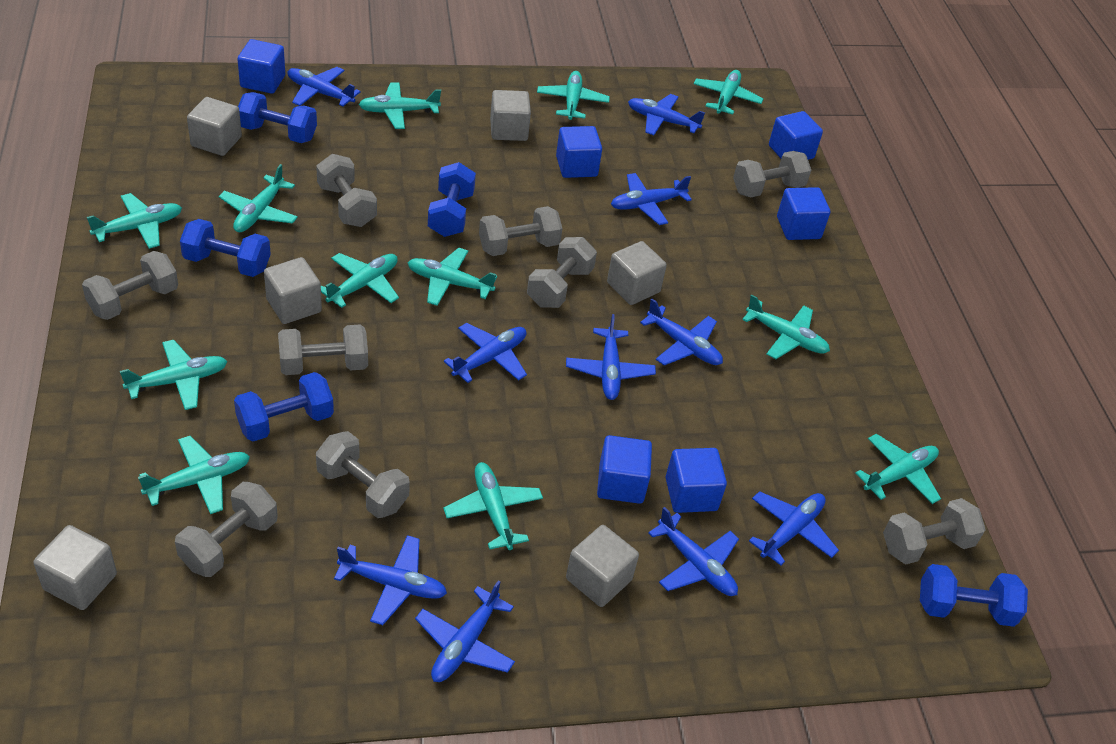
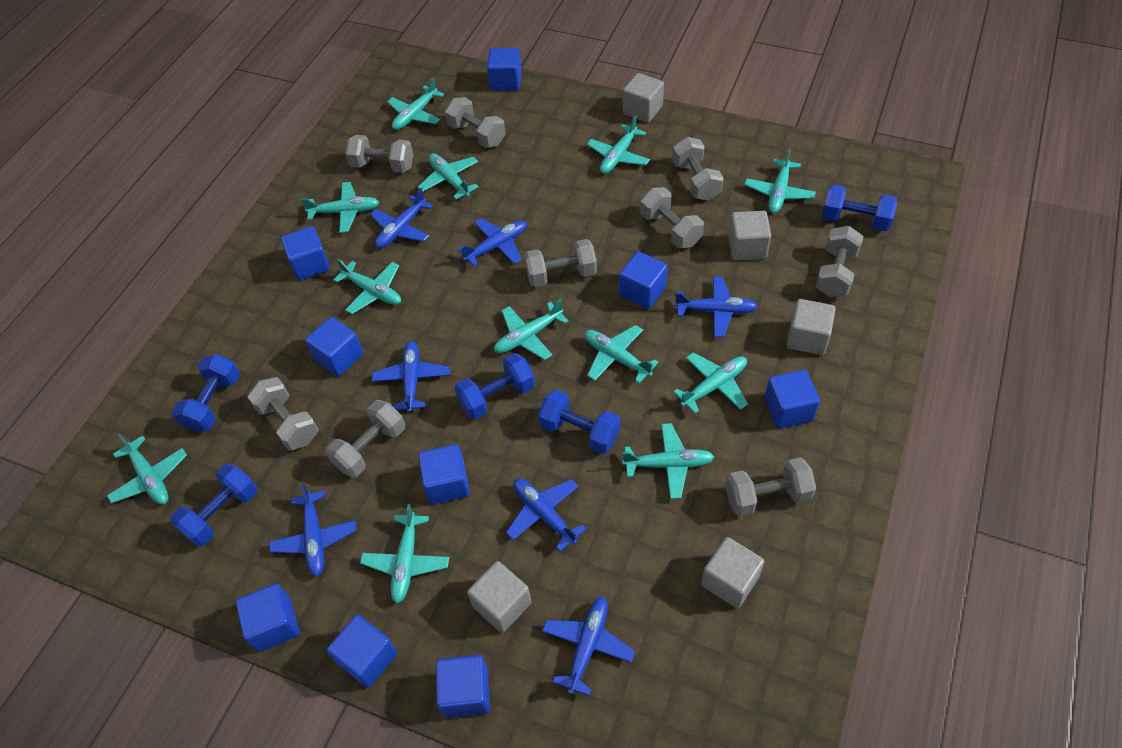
blue cube: 6 -> 9
blue plane: 10 -> 7
grey cube: 6 -> 5

